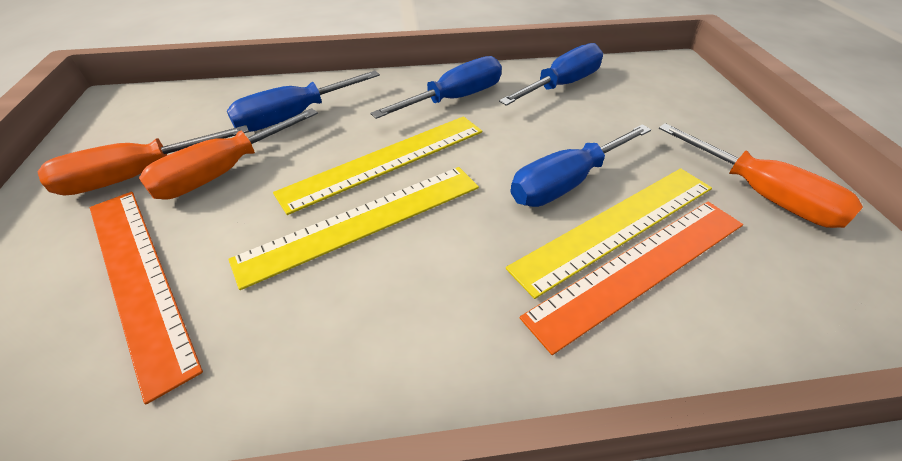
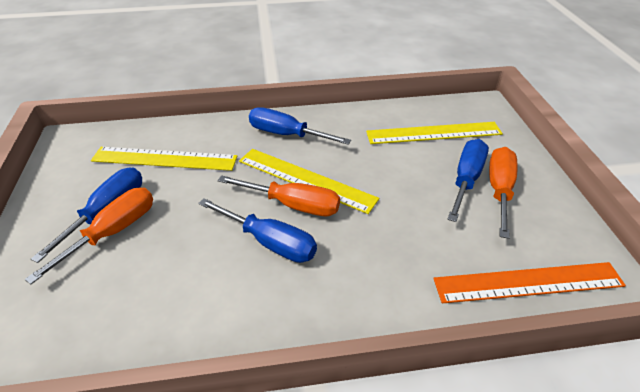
orange ruler: 2 -> 1

